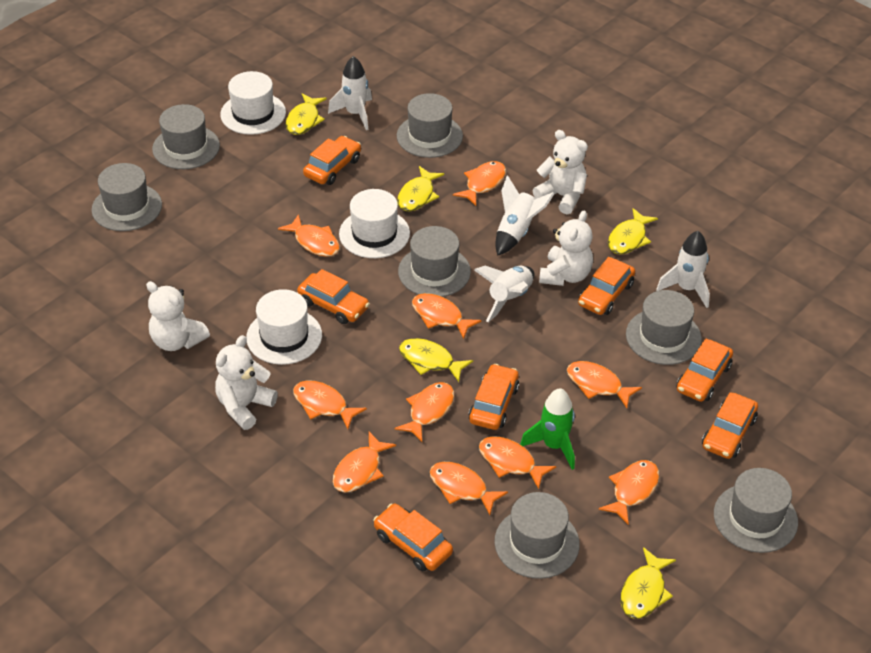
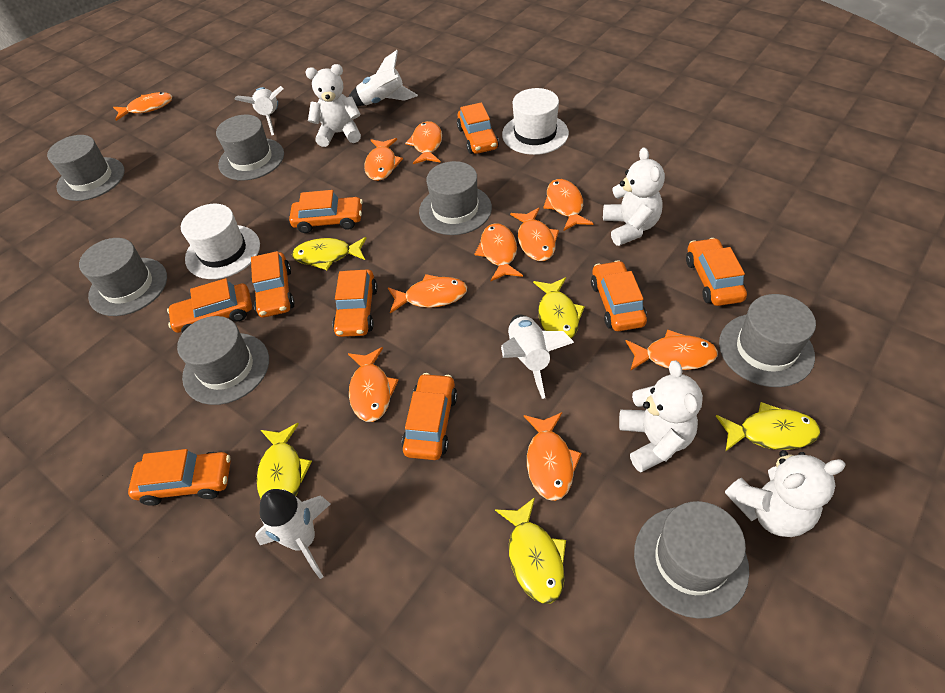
green rocket: 1 -> 0
orange car: 7 -> 9
white hat: 3 -> 2

